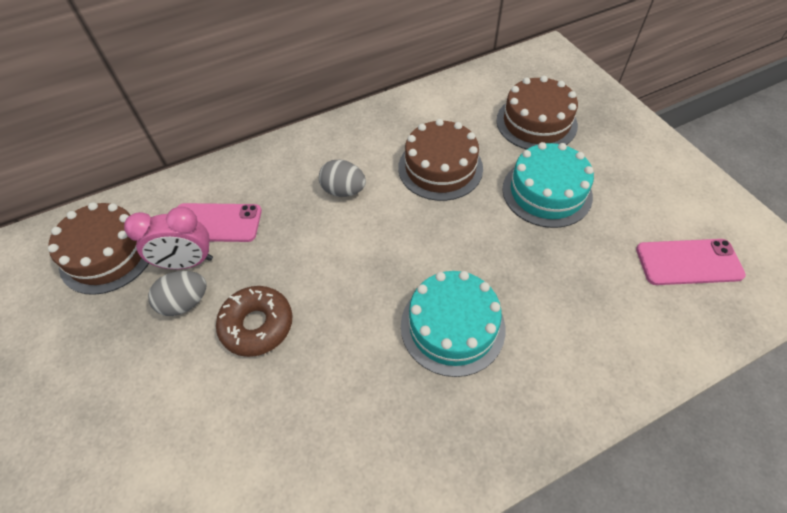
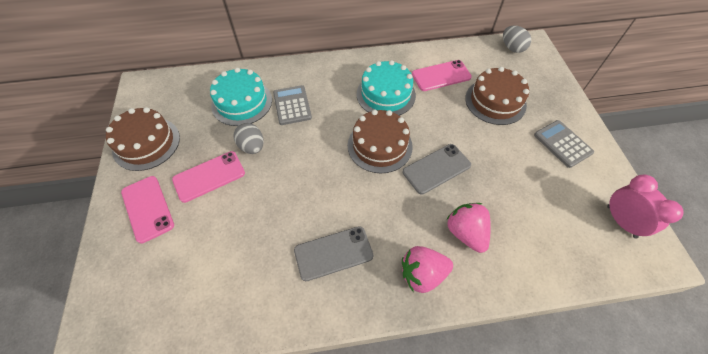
brown donut: 1 -> 0
grey calculator: 0 -> 2
grey phone: 0 -> 2
pink phone: 2 -> 3
pink strawberry: 0 -> 2

